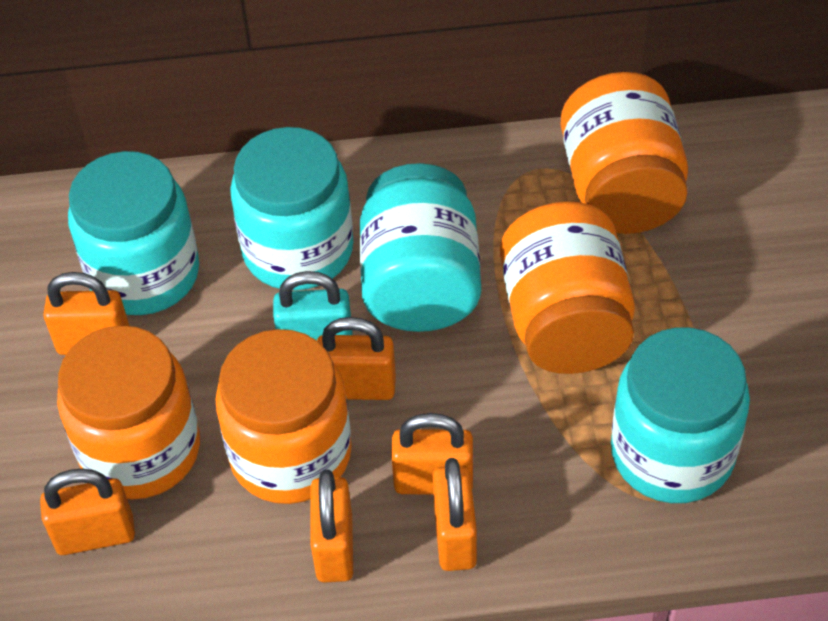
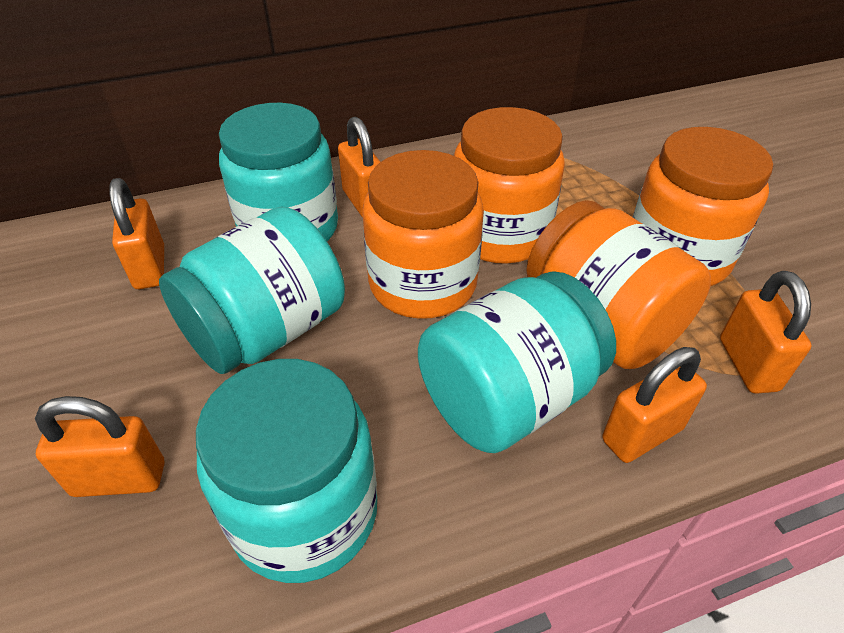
orange padlock: 6 -> 5
turquoise padlock: 1 -> 0

